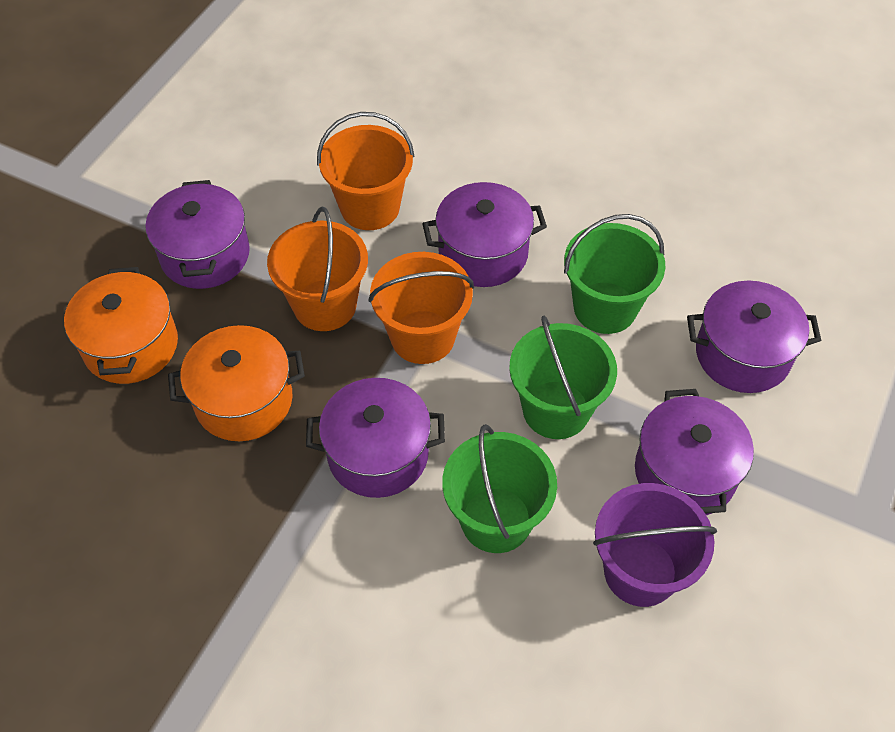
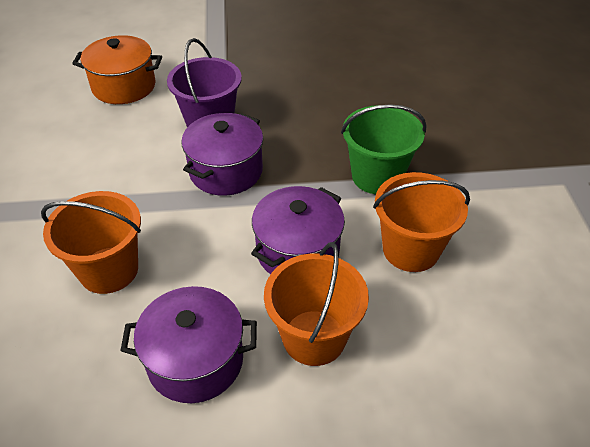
green bucket: 3 -> 1
orange pot: 2 -> 1
purple pot: 5 -> 3

